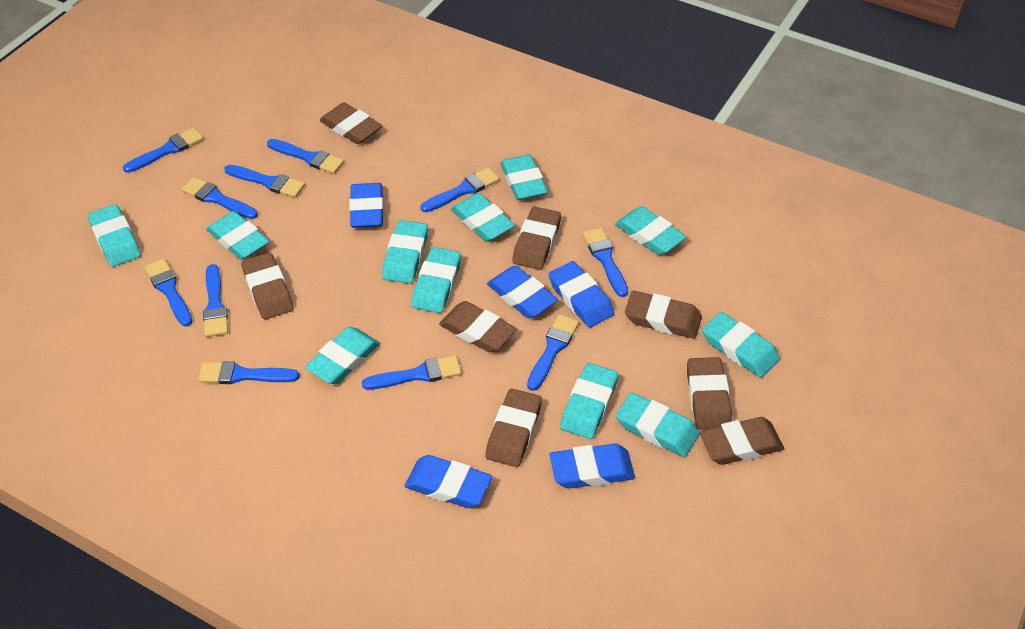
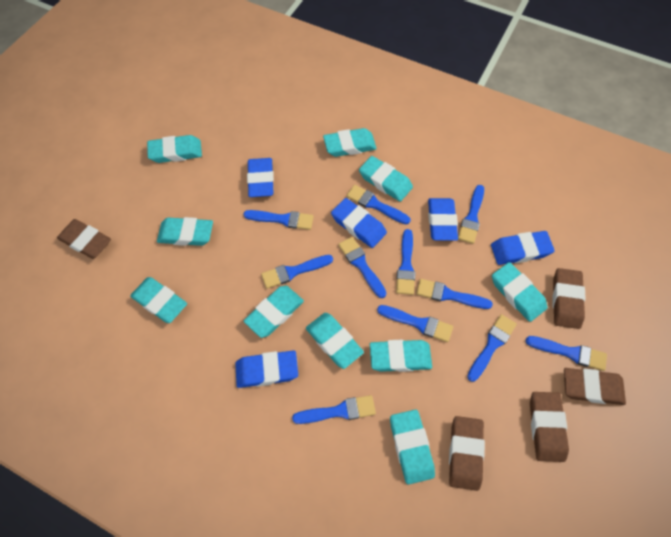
brown eraser: 8 -> 5
turquoise eraser: 11 -> 10

